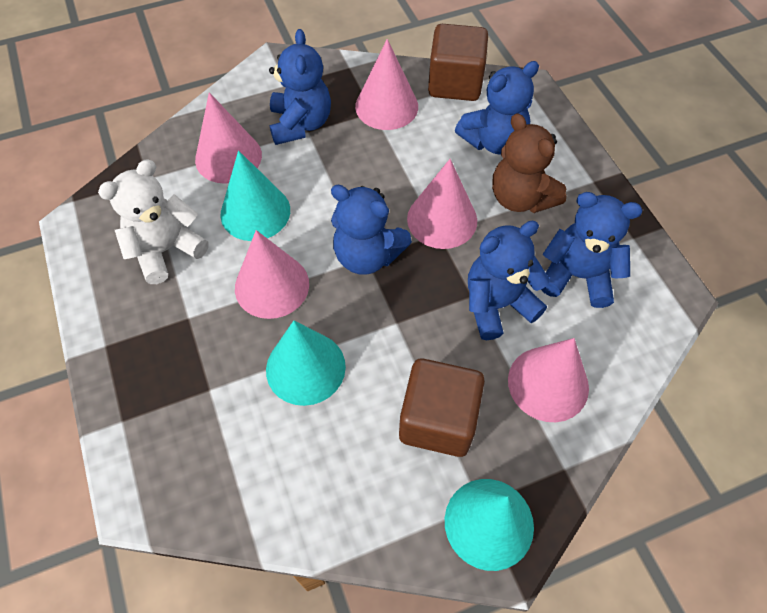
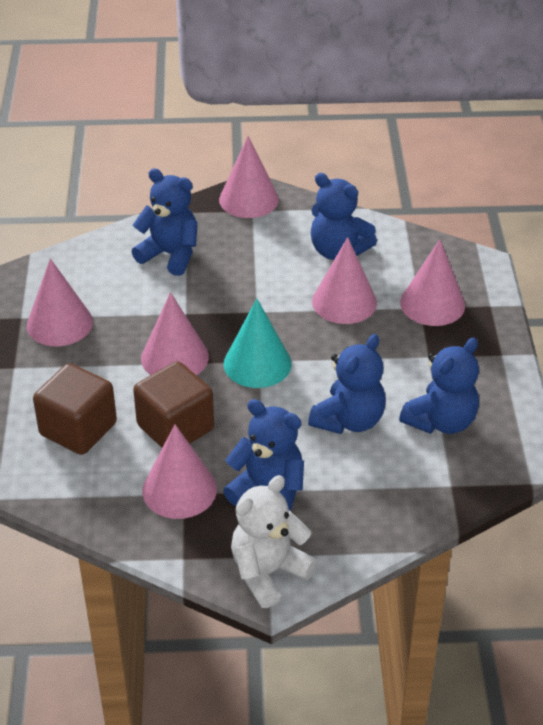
brown teddy bear: 1 -> 0
pink cone: 5 -> 6
turquoise cone: 3 -> 1

